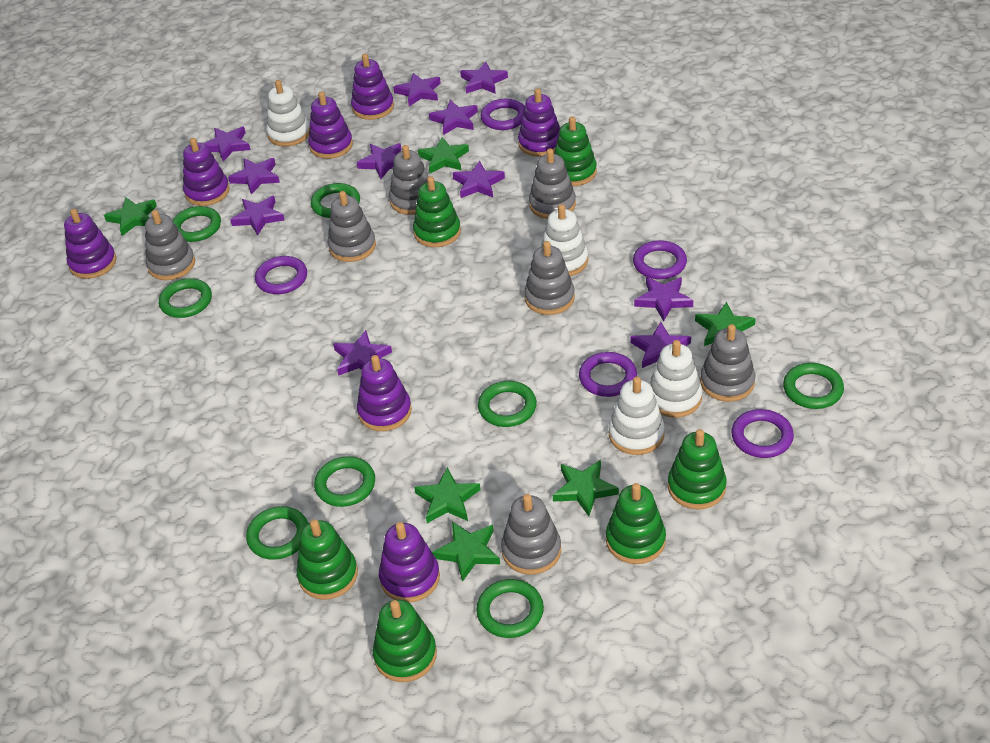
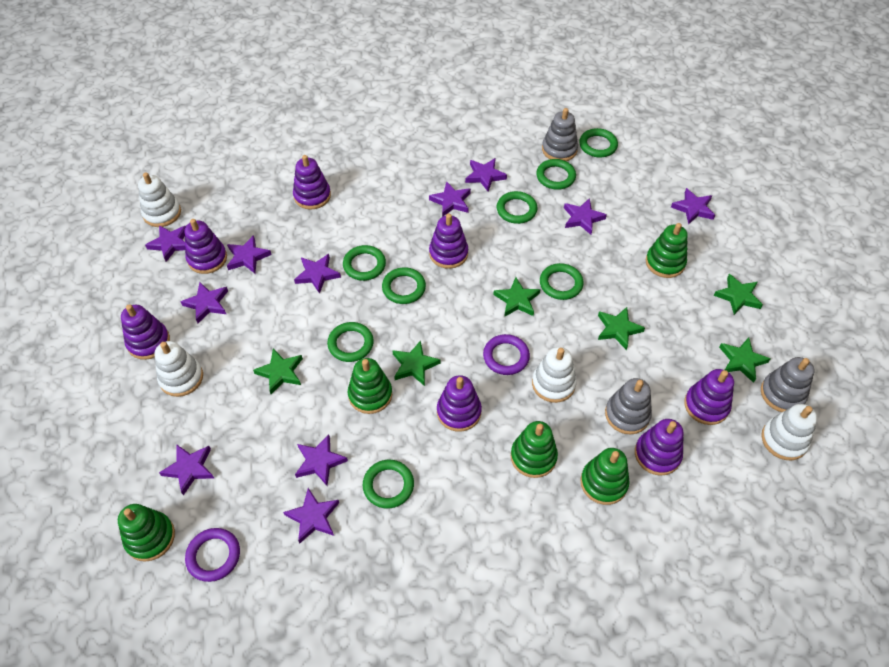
green stacking toy: 6 -> 5
grey stacking toy: 7 -> 3
purple ring: 5 -> 2

